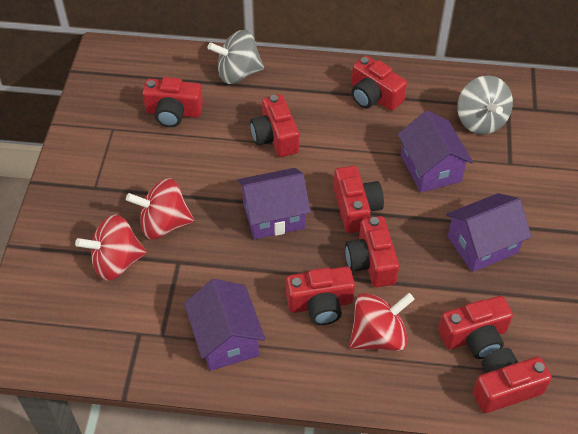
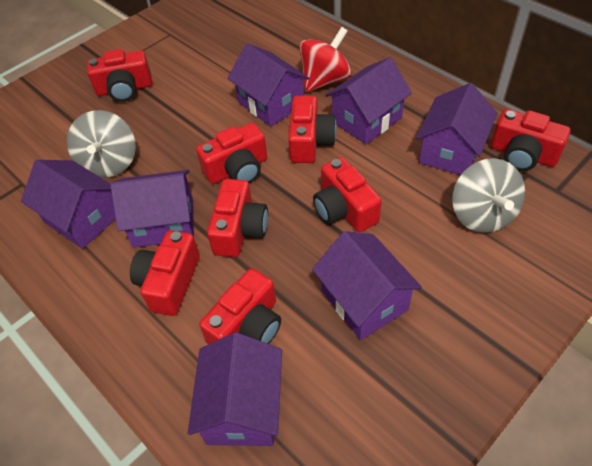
purple house: 4 -> 7
red spinning top: 3 -> 1

